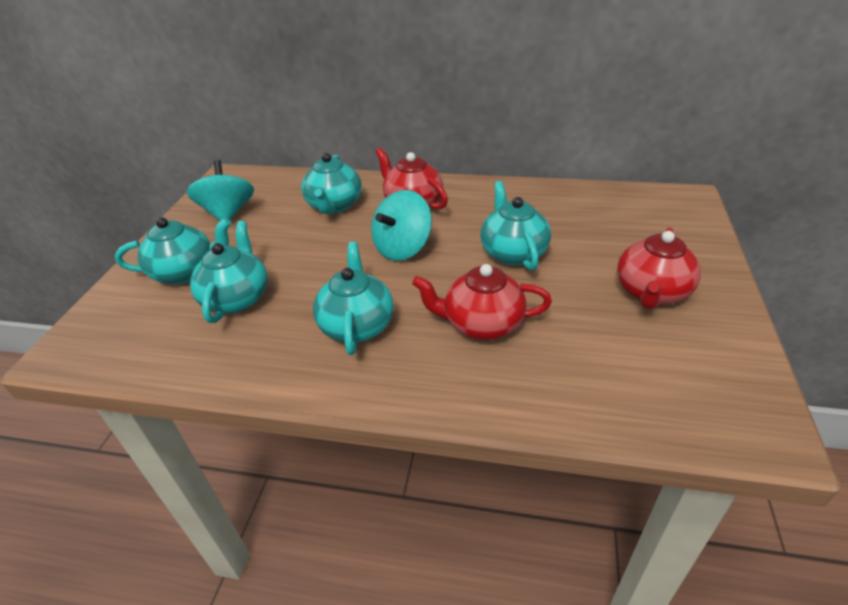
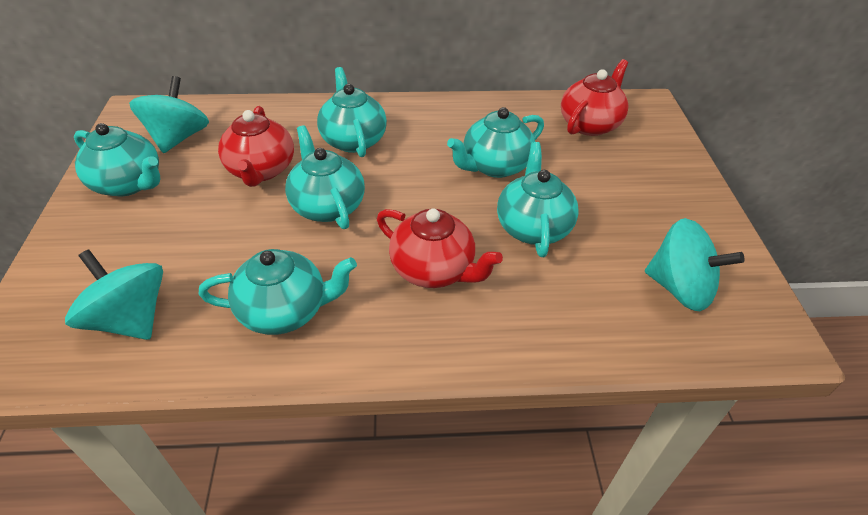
turquoise spinning top: 2 -> 3
turquoise teapot: 5 -> 6

